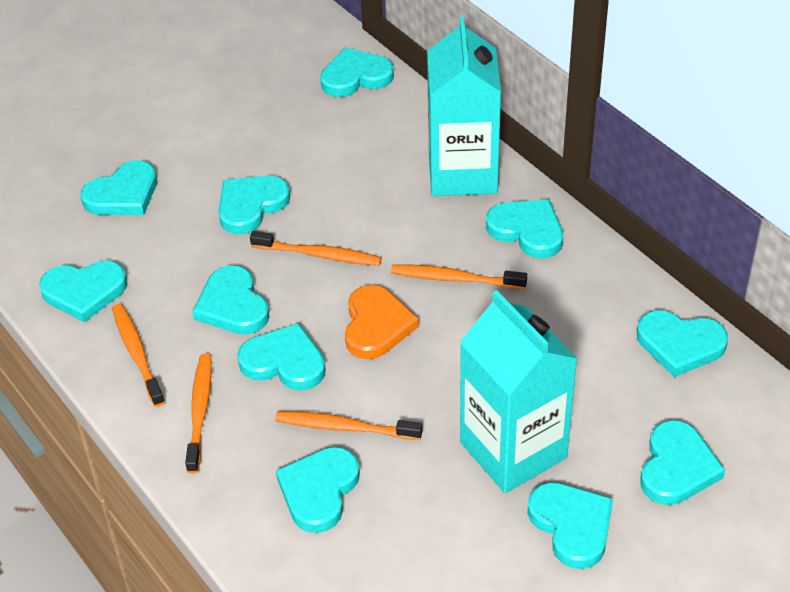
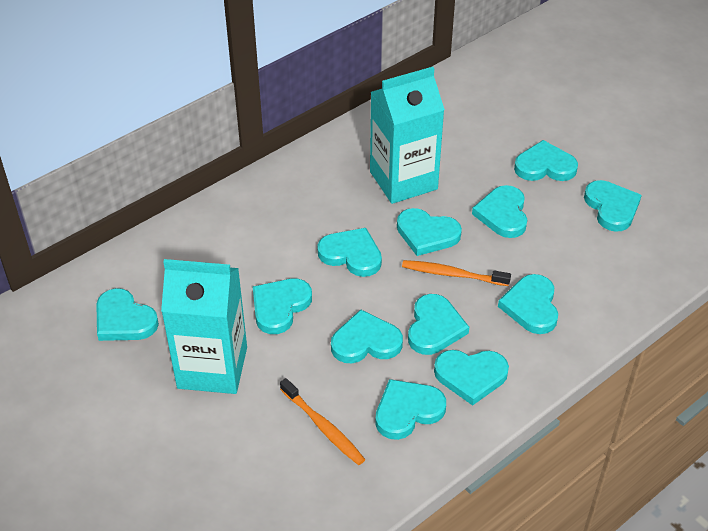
orange heart: 1 -> 0
orange toothbrush: 5 -> 2
turquoise heart: 11 -> 12

